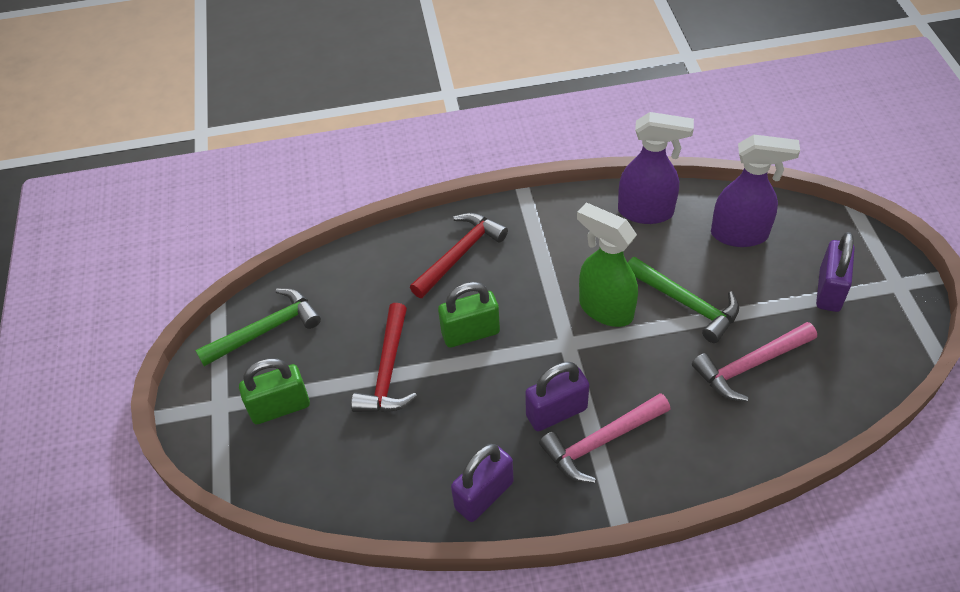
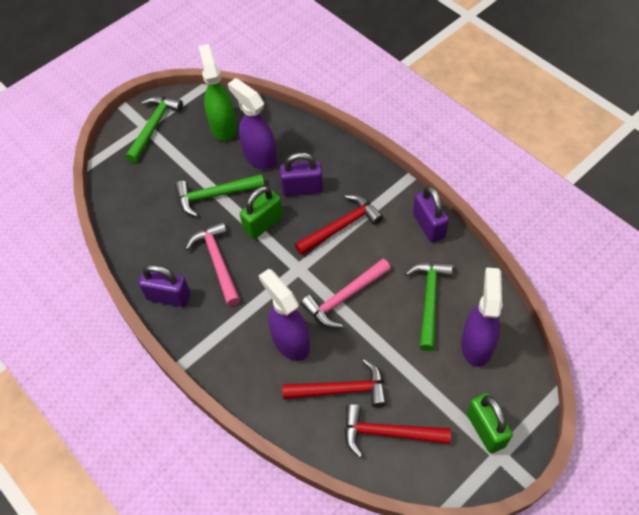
green hammer: 2 -> 3
purple spray bottle: 2 -> 3
red hammer: 2 -> 3

